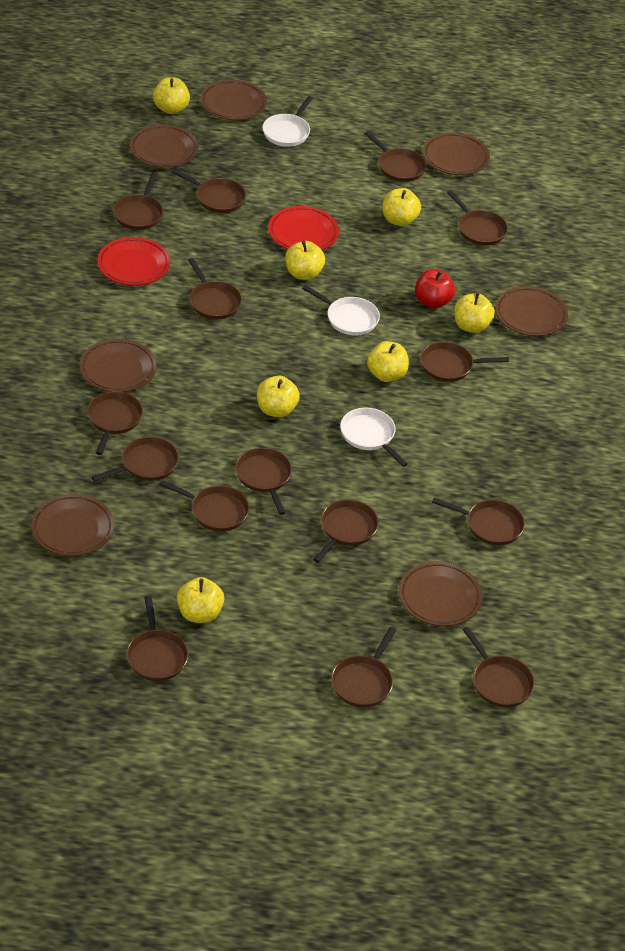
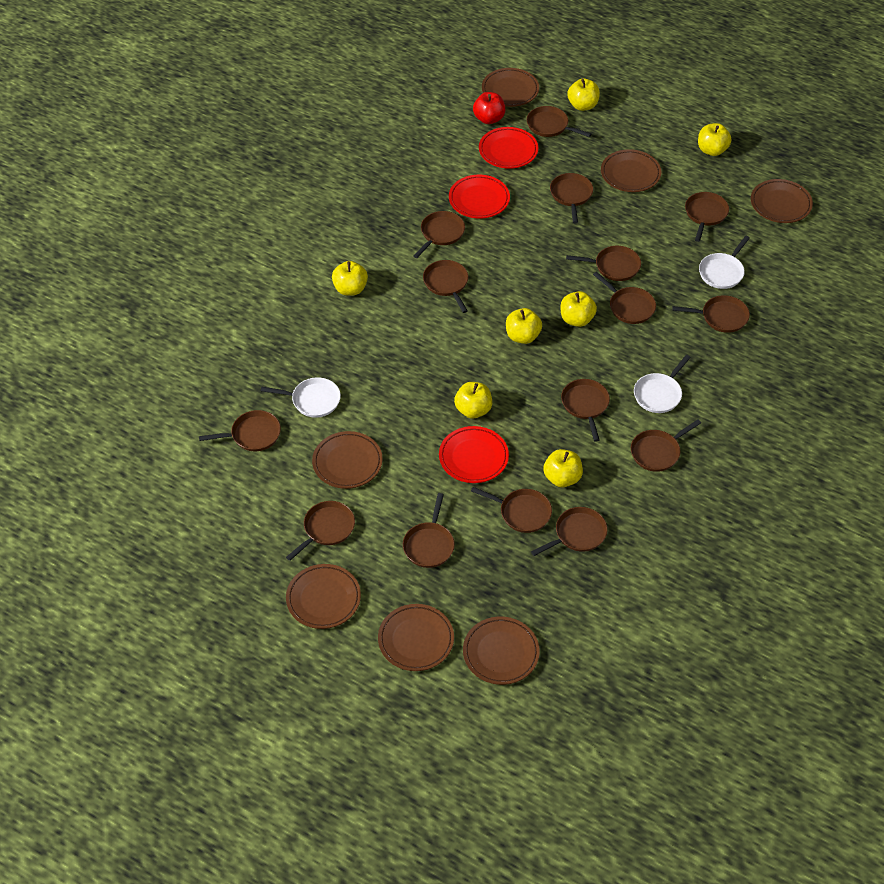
red plate: 2 -> 3

